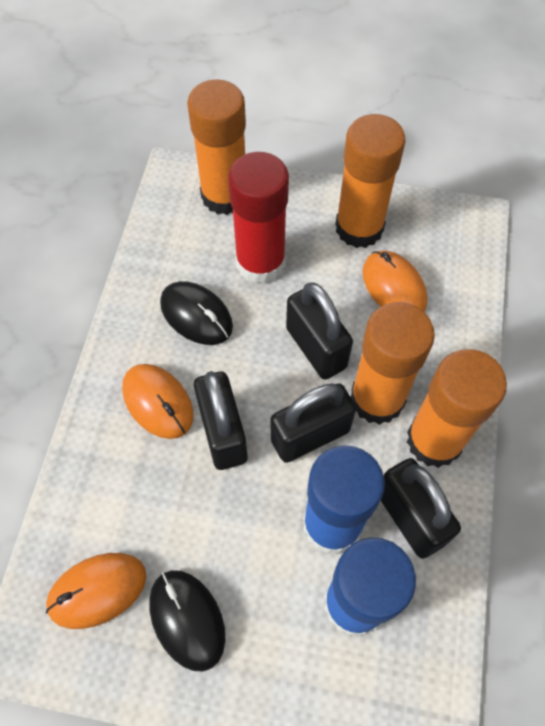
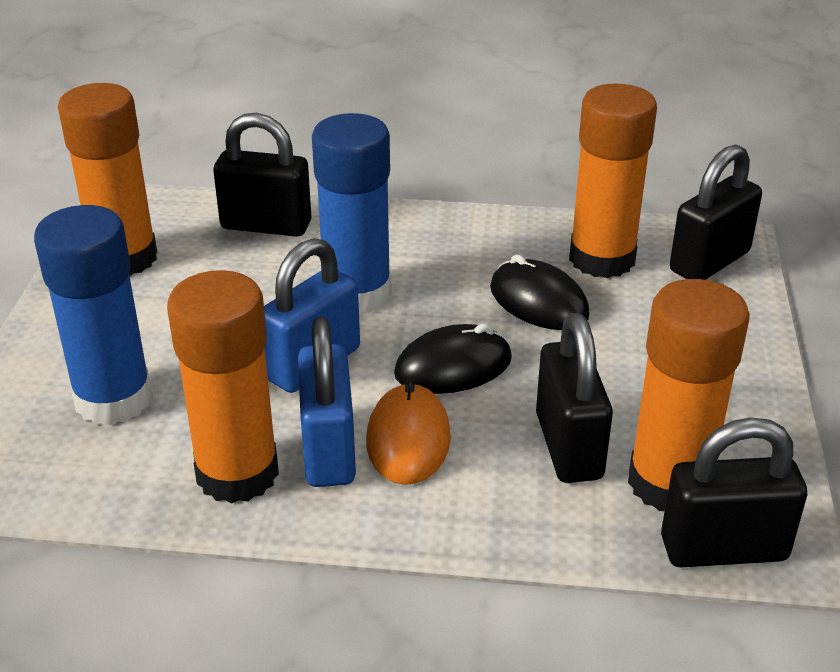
blue padlock: 0 -> 2
orange mouse: 3 -> 1
red glue stick: 1 -> 0

